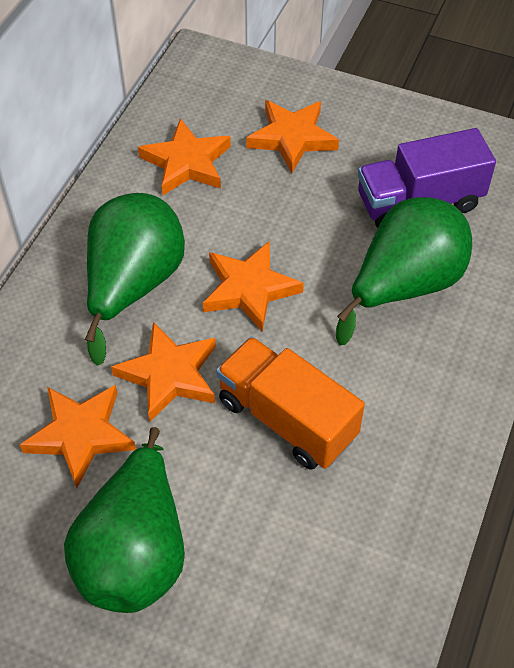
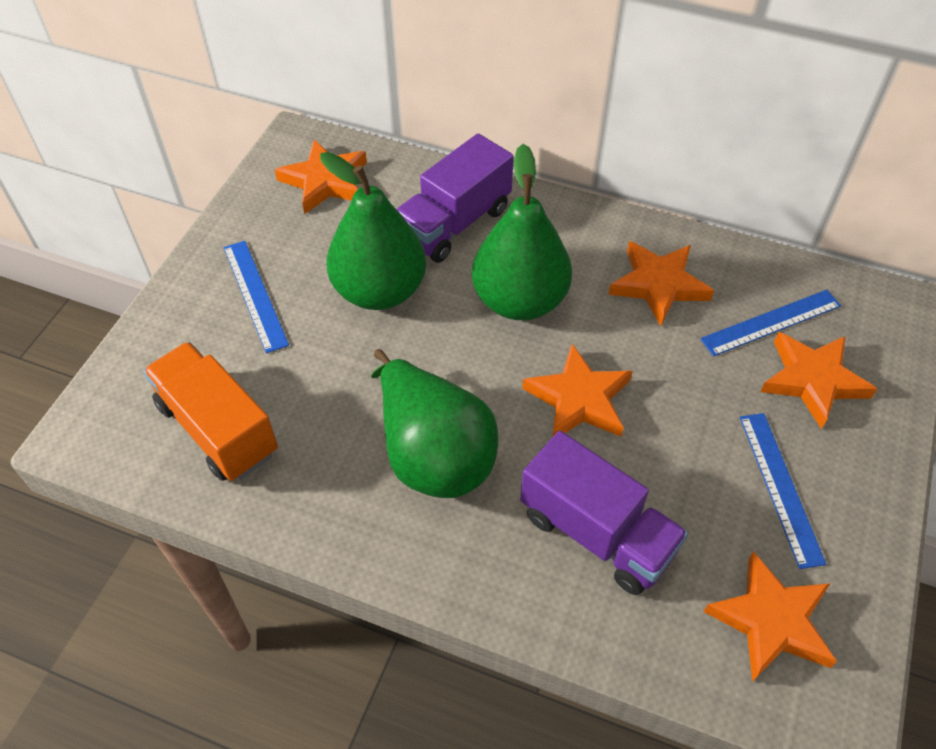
blue ruler: 0 -> 3
purple truck: 1 -> 2

